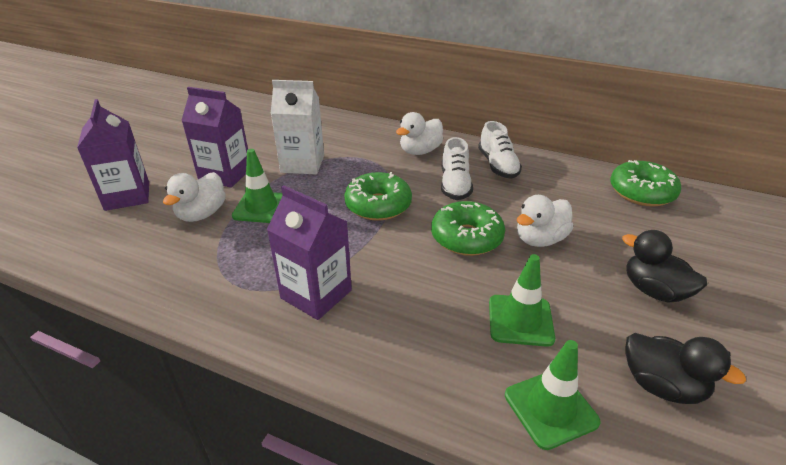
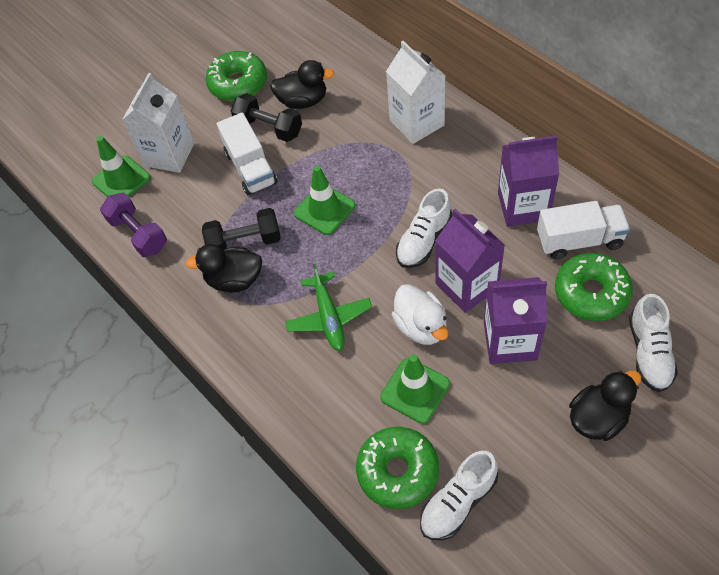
black duck: 2 -> 3
black dumbbell: 0 -> 2
green plane: 0 -> 1
purple dumbbell: 0 -> 1
white carton: 1 -> 2
white duck: 3 -> 1
white shoe: 2 -> 3
white truck: 0 -> 2

